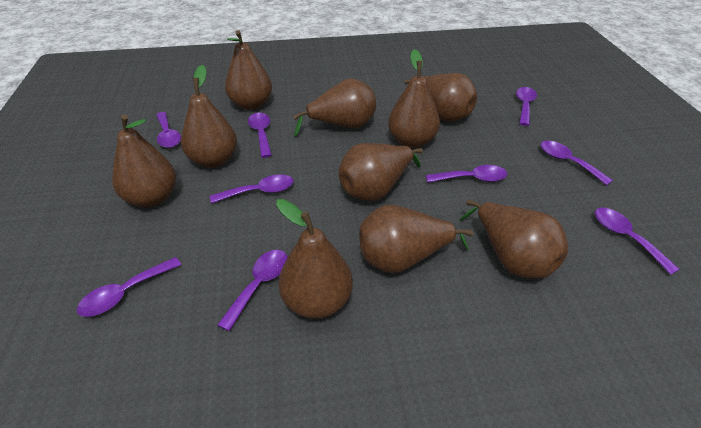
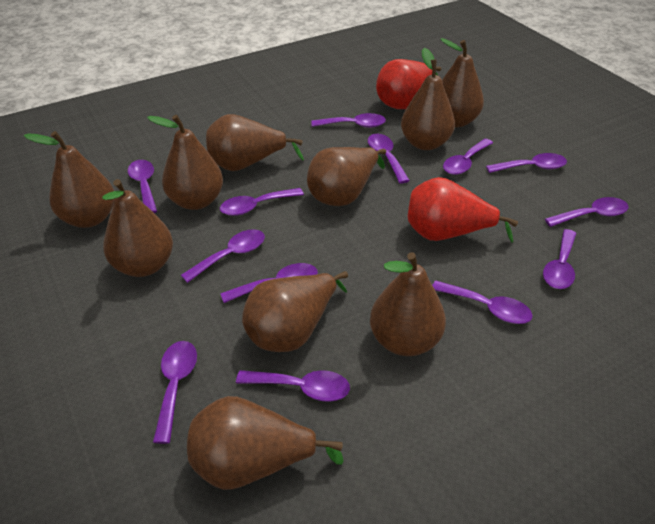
purple spoon: 9 -> 13
red pear: 0 -> 2

